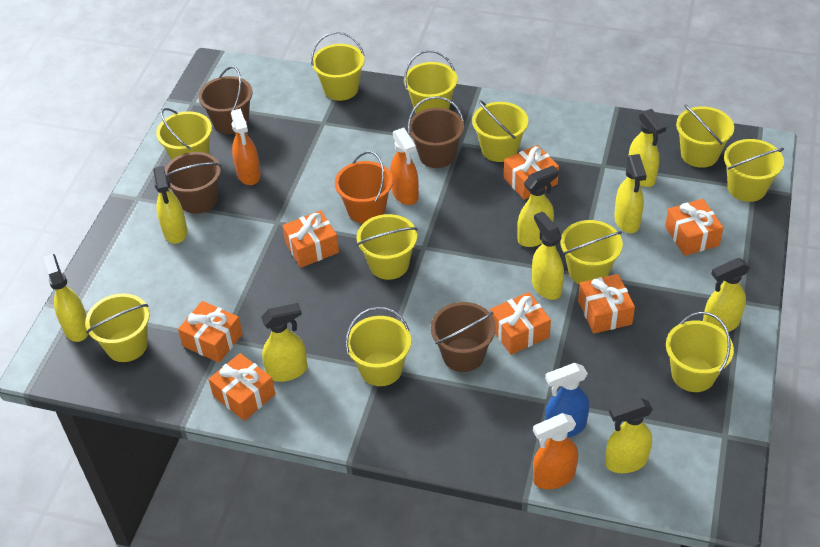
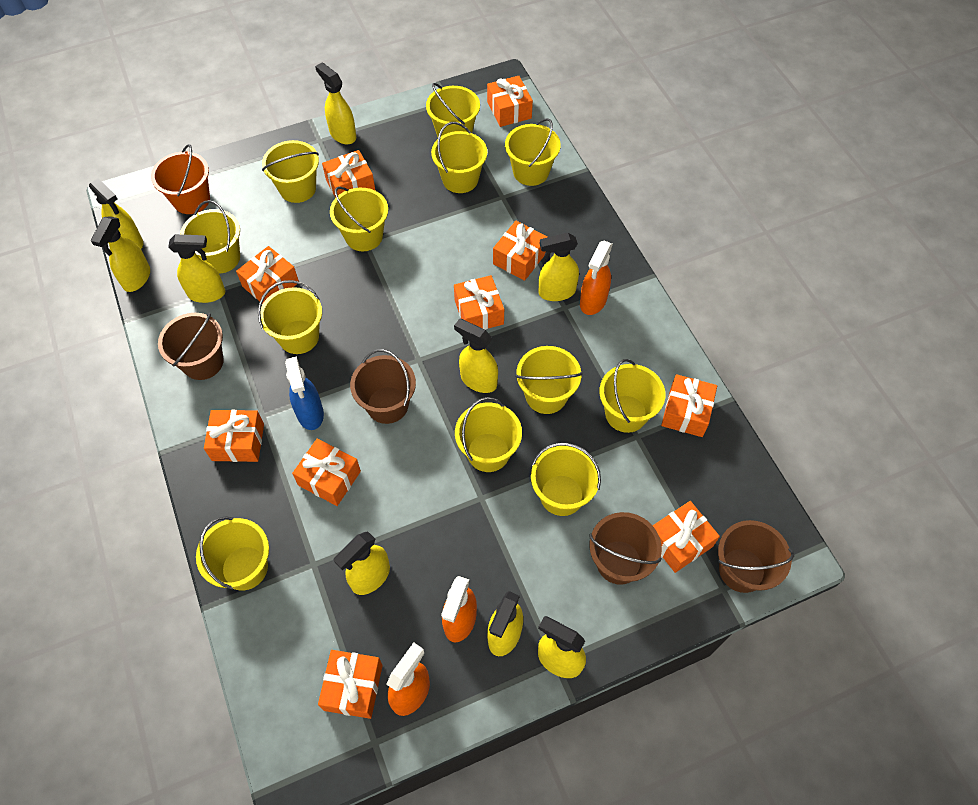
orange gift: 7 -> 10
yellow bucket: 11 -> 12

